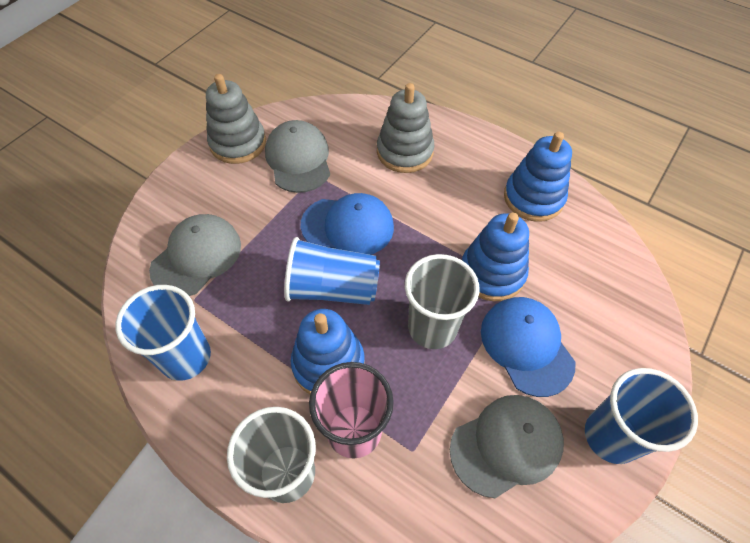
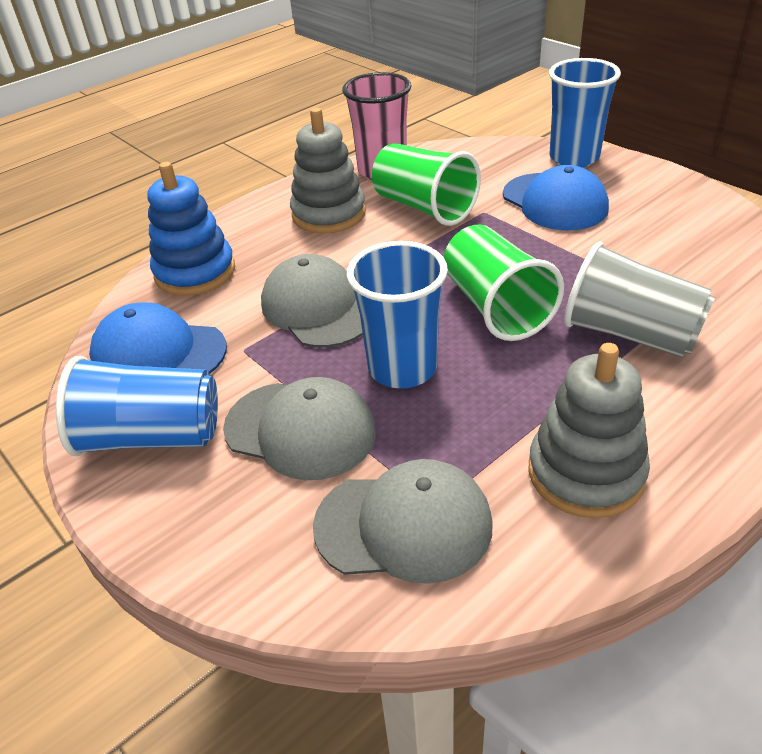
blue stacking toy: 3 -> 1
green cup: 0 -> 2
grey cup: 2 -> 1

